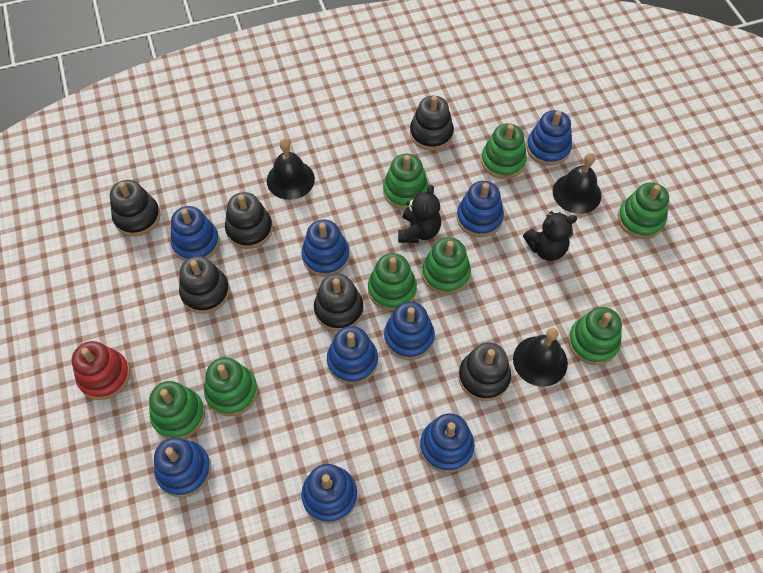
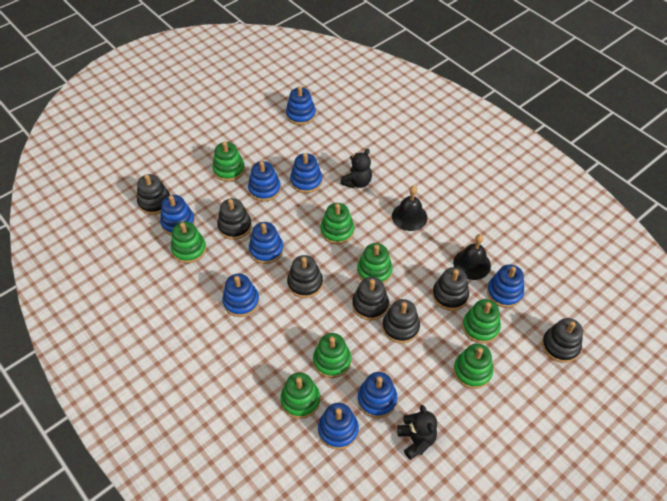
black bell: 3 -> 2
black stacking toy: 6 -> 7
red stacking toy: 1 -> 0

